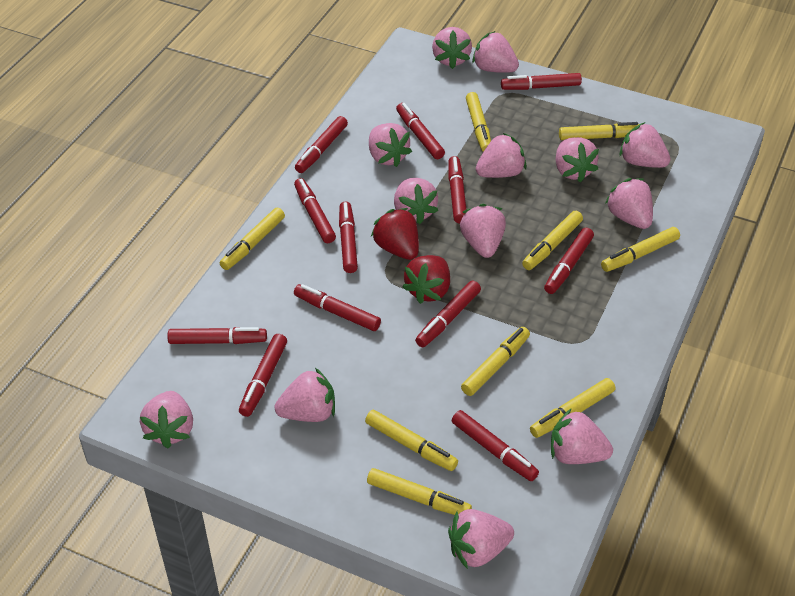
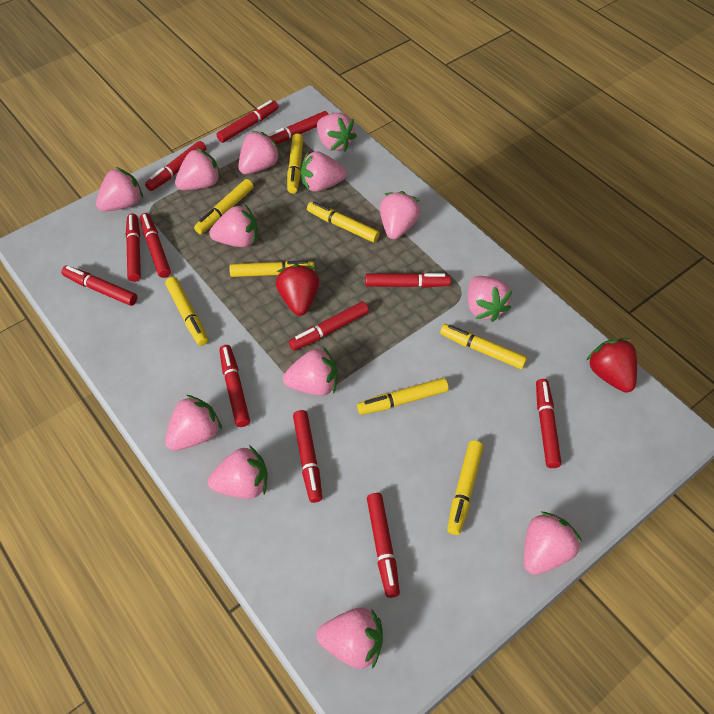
yellow marker: 9 -> 8

